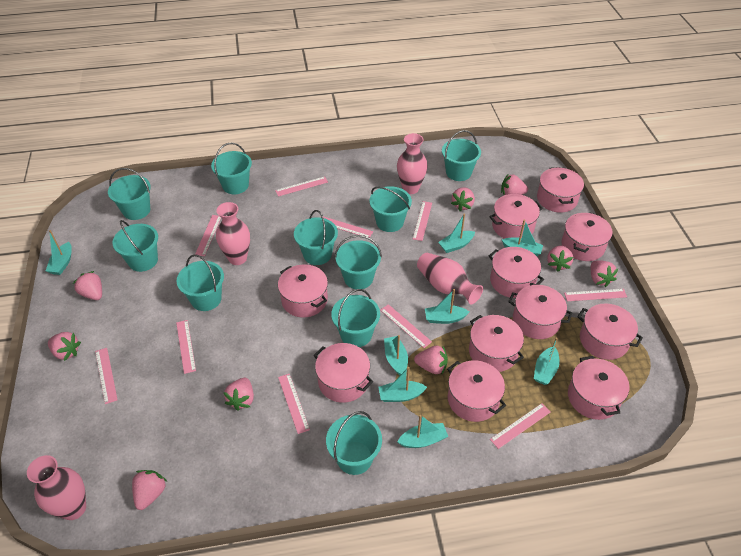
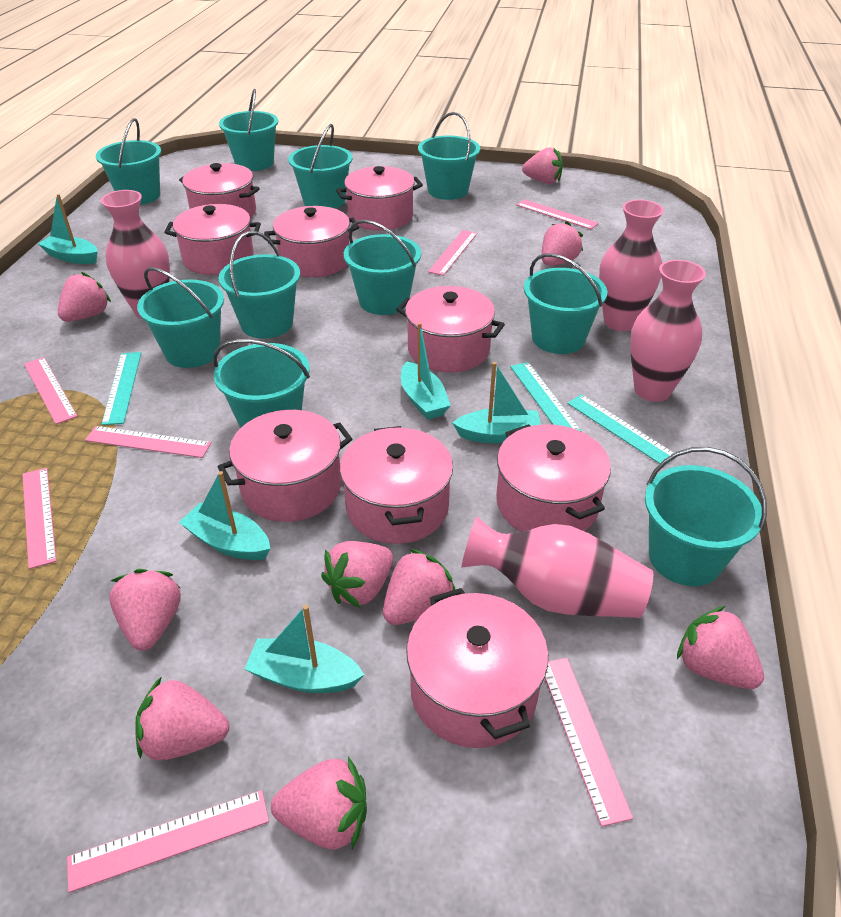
pink pot: 11 -> 9
pink ruler: 10 -> 7
turquoise boat: 8 -> 5
turquoise ruler: 0 -> 3

